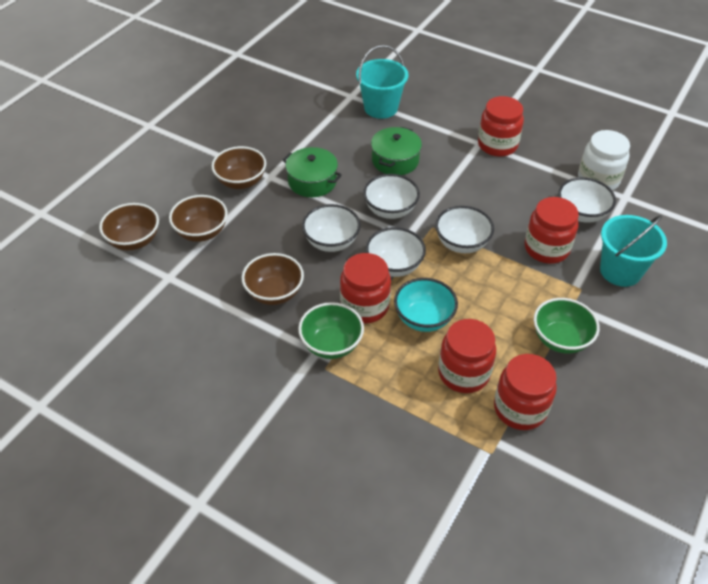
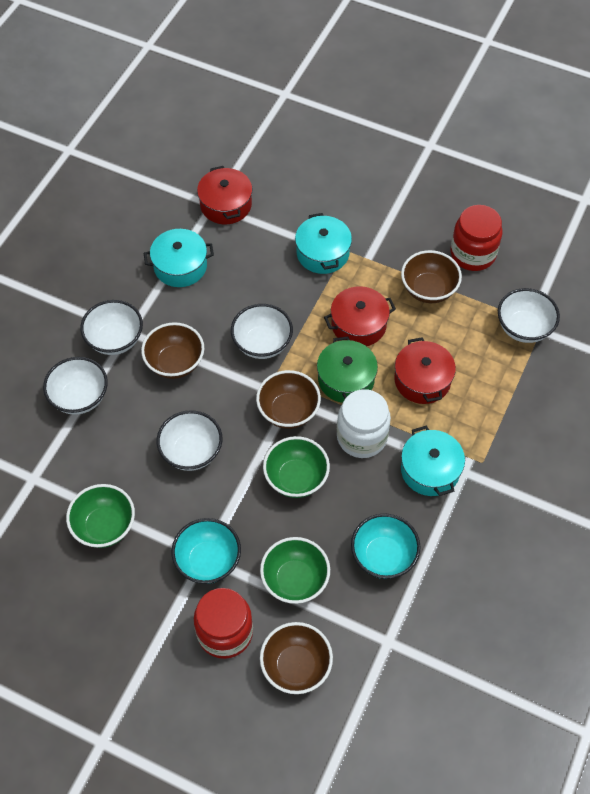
green bowl: 2 -> 3
green pot: 2 -> 1
red jar: 5 -> 2
red pot: 0 -> 3
turquoise bowl: 1 -> 2
turquoise bucket: 2 -> 0
turquoise pot: 0 -> 3

